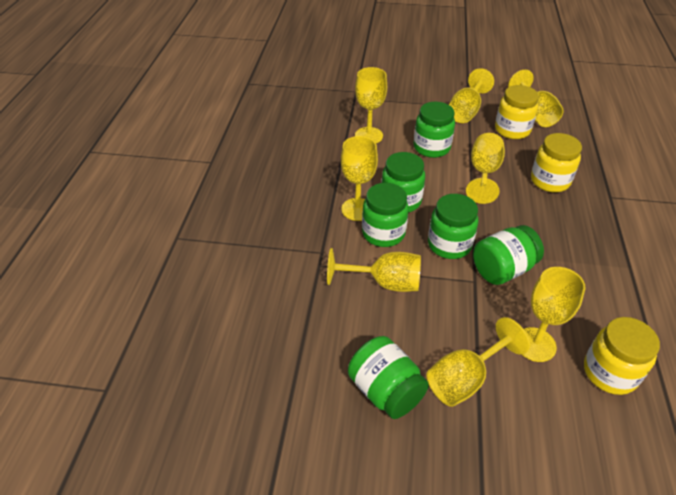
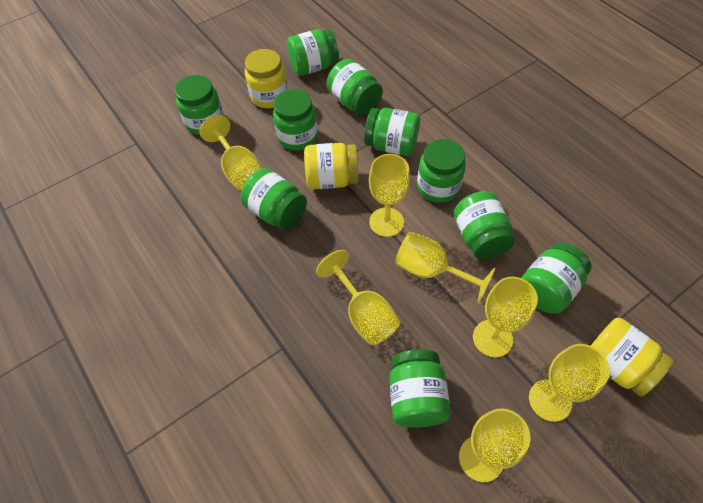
green jar: 6 -> 10
yellow goblet: 8 -> 7

